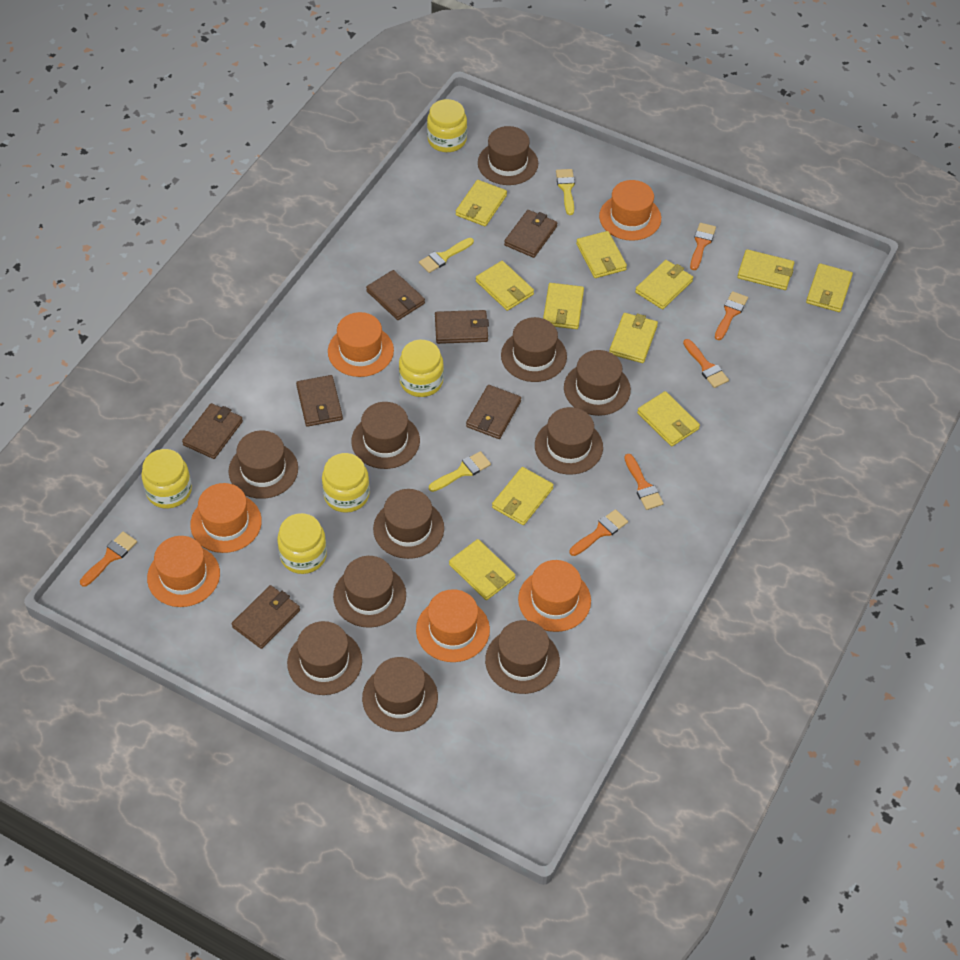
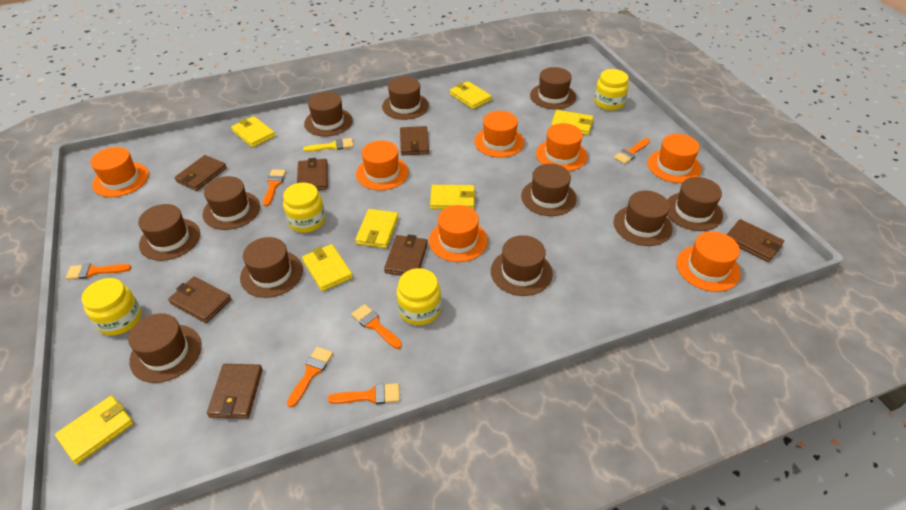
orange hat: 6 -> 7
yellow brush: 3 -> 1
yellow jar: 5 -> 4
yellow wallet: 11 -> 7

